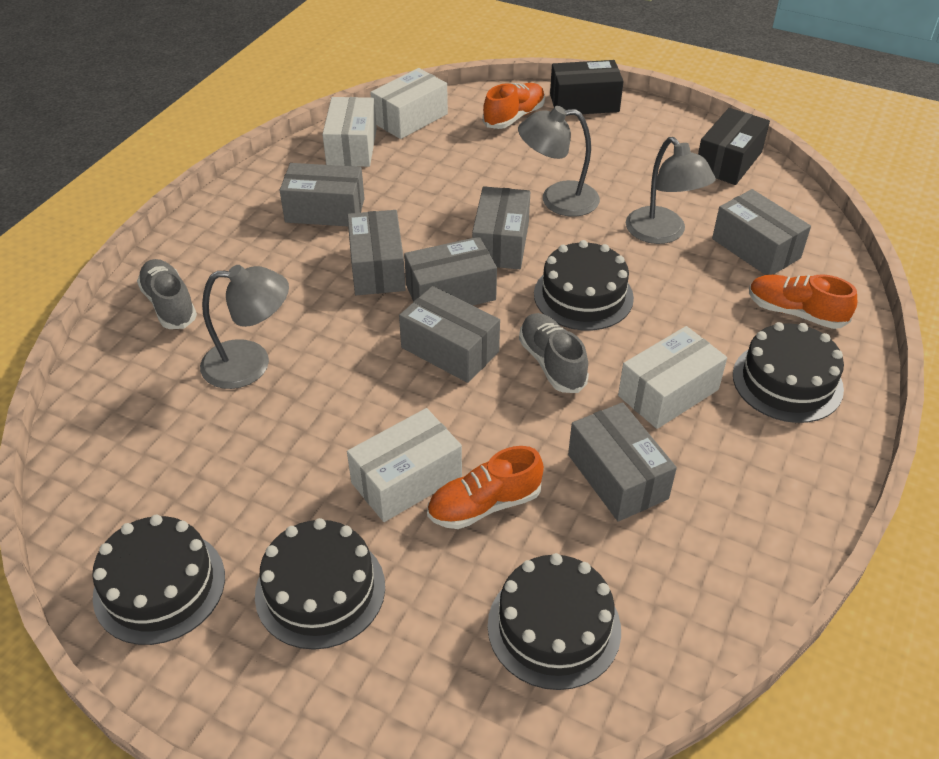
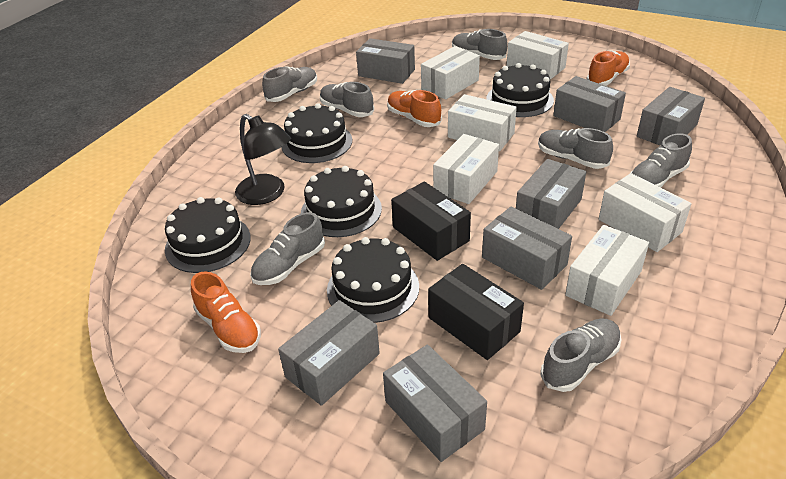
black lamp: 0 -> 1
grey lamp: 3 -> 0
grey shoe: 2 -> 7
white box: 4 -> 6

